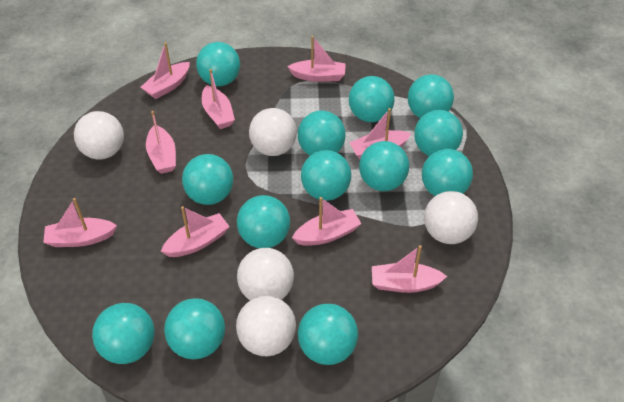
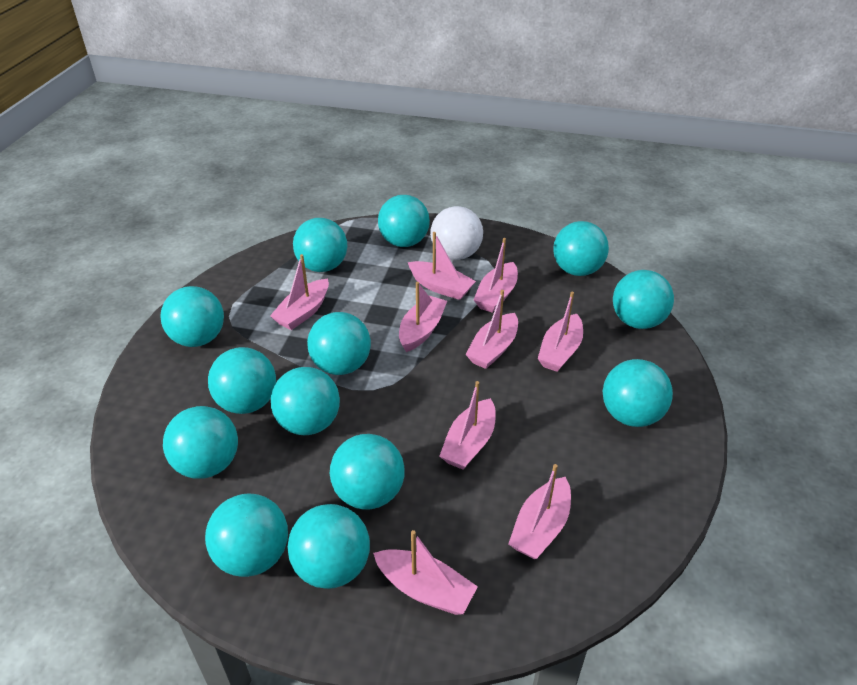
white ball: 5 -> 1

